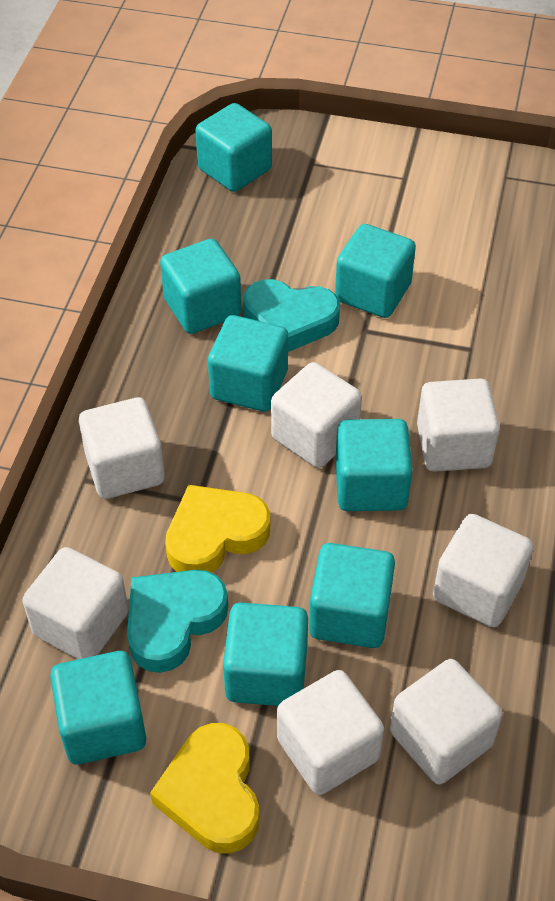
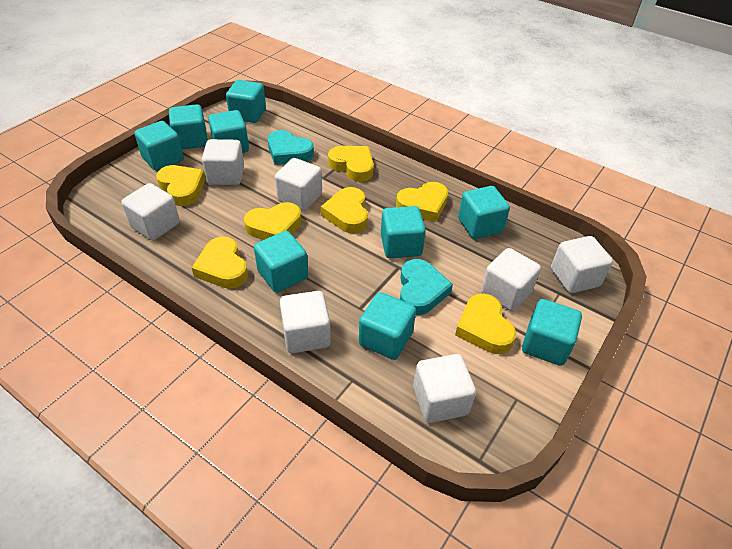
turquoise cube: 8 -> 9
yellow heart: 2 -> 7

